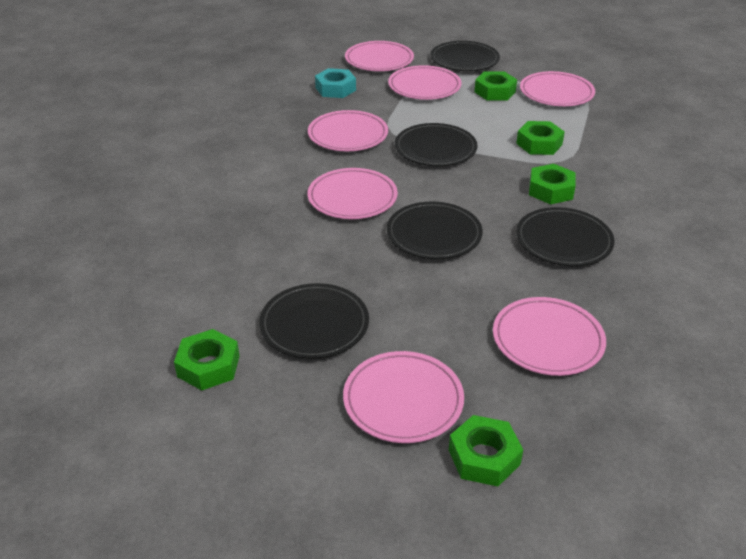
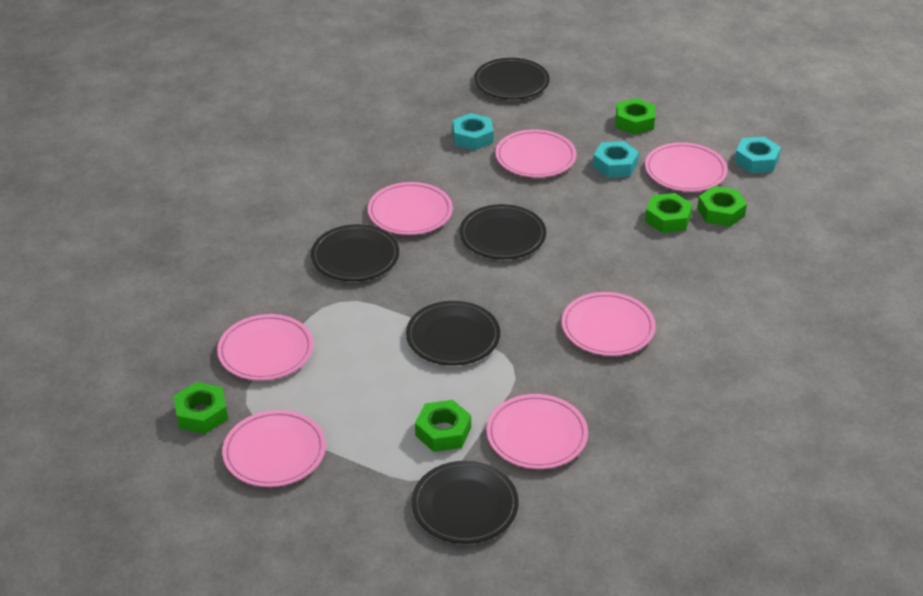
turquoise nut: 1 -> 3

